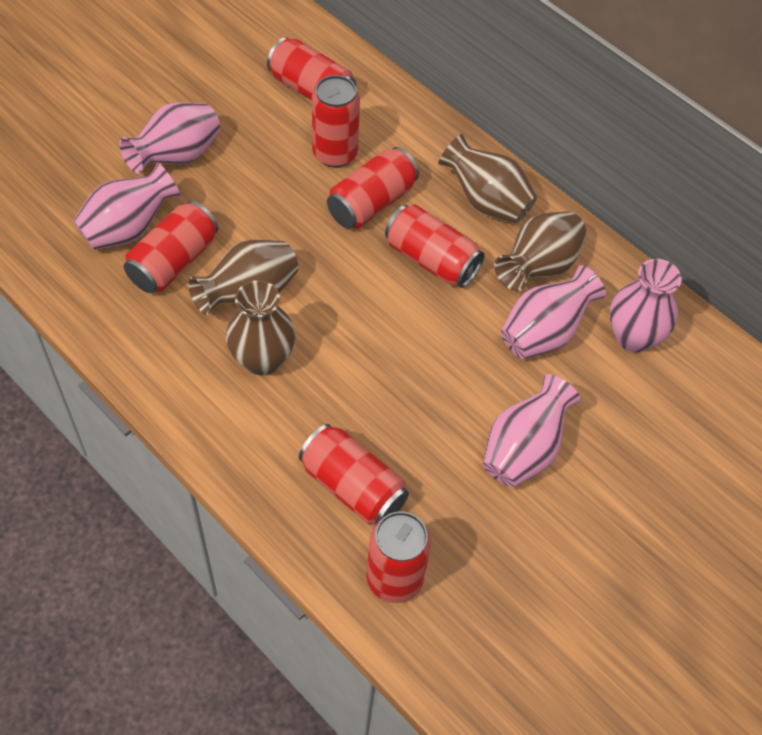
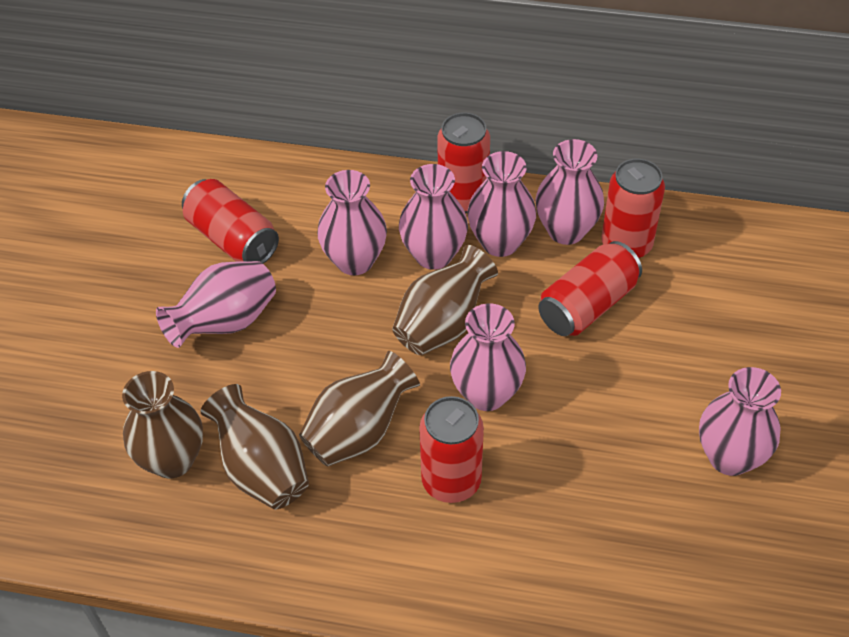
pink vase: 5 -> 7
red can: 7 -> 5

